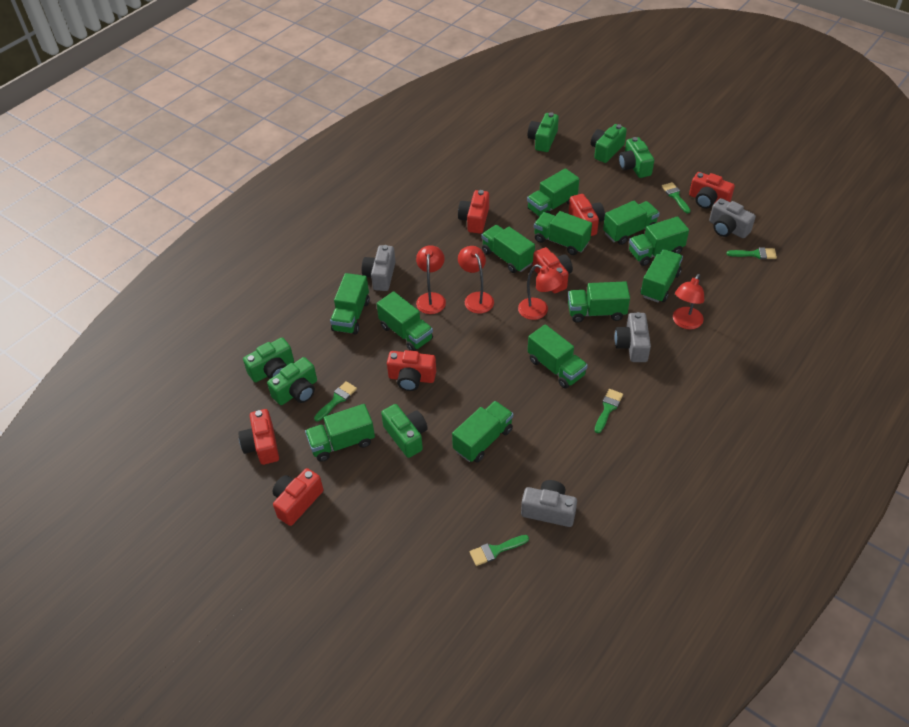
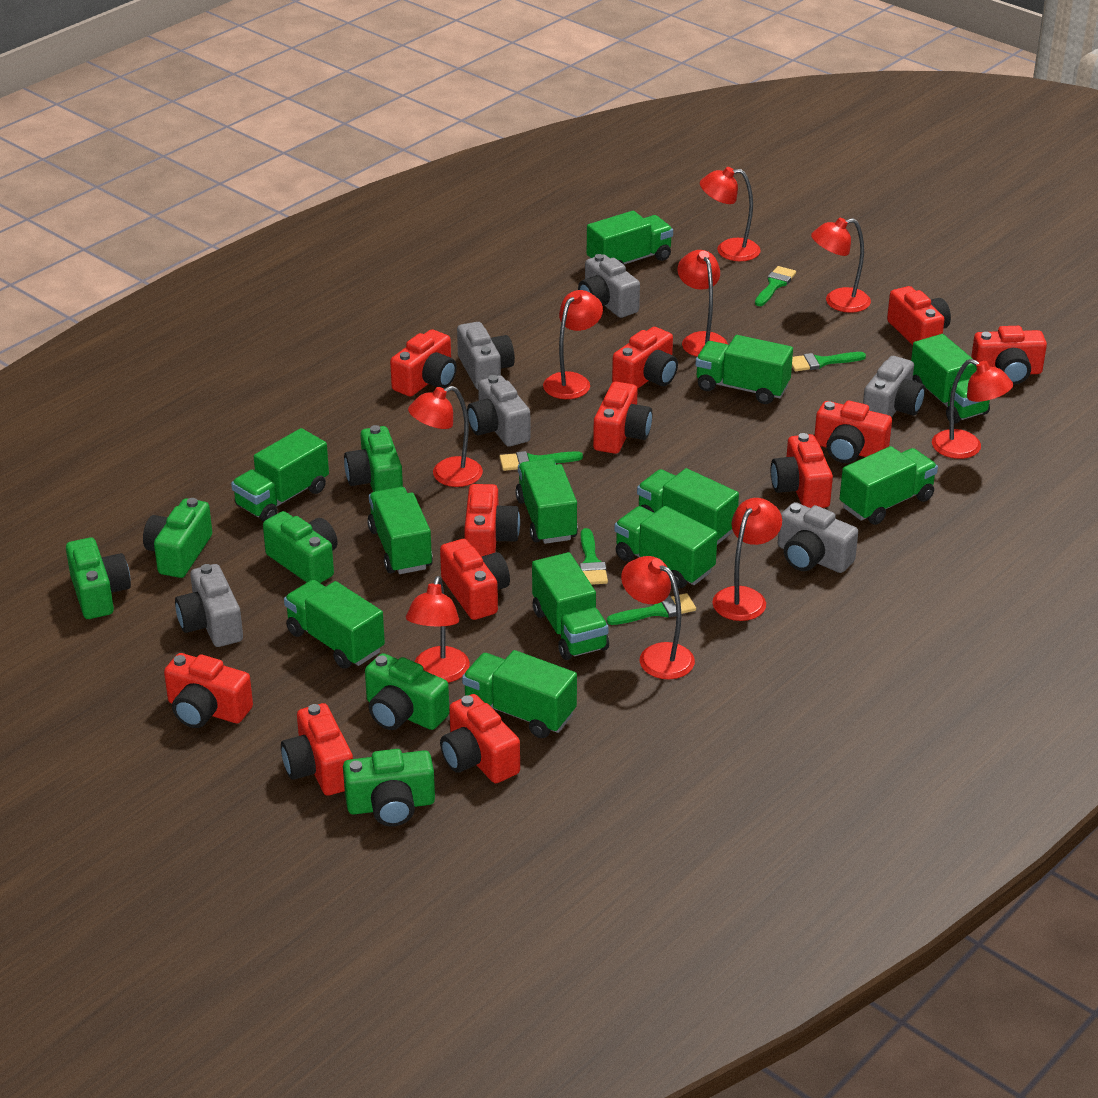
grey camera: 4 -> 6
red camera: 7 -> 12
red lamp: 4 -> 9

